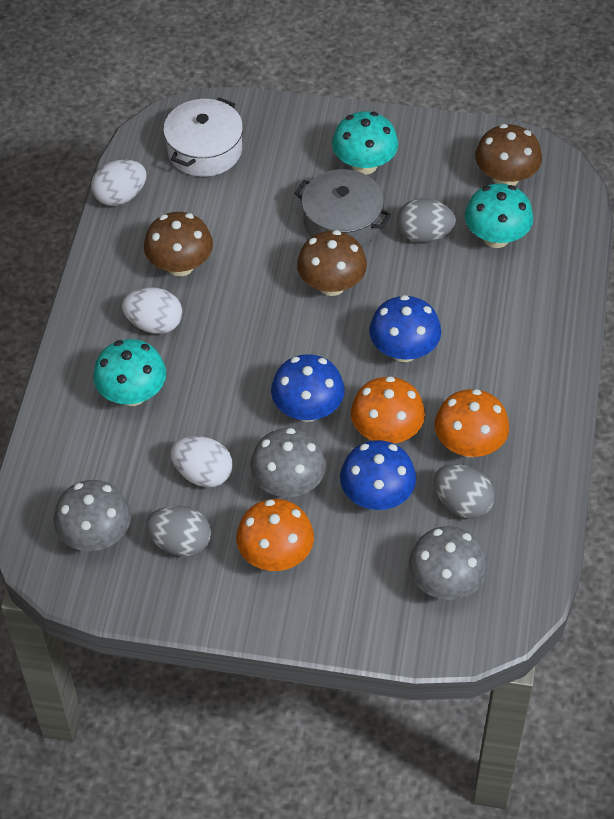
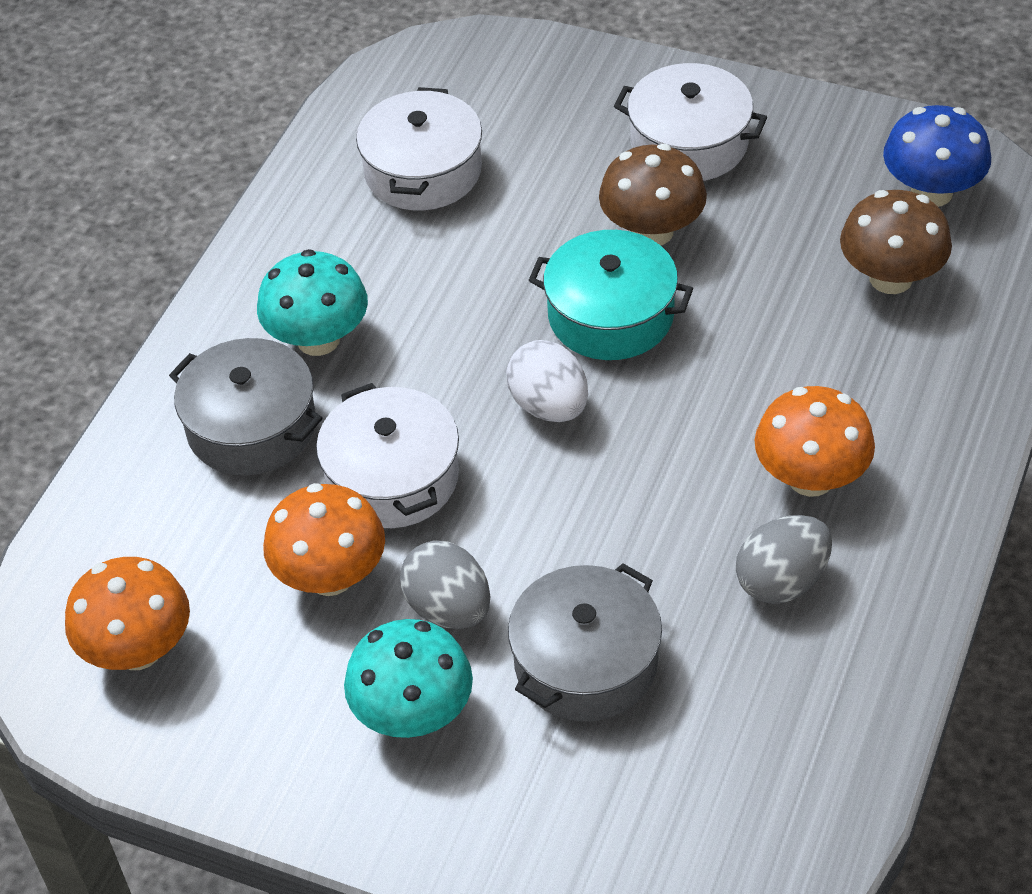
blue mushroom: 3 -> 1
brown mushroom: 3 -> 2
grey egg: 3 -> 2
grey mushroom: 3 -> 0
grey pot: 1 -> 2
turquoise mushroom: 3 -> 2
turquoise pot: 0 -> 1
white egg: 3 -> 1
white pot: 1 -> 3

